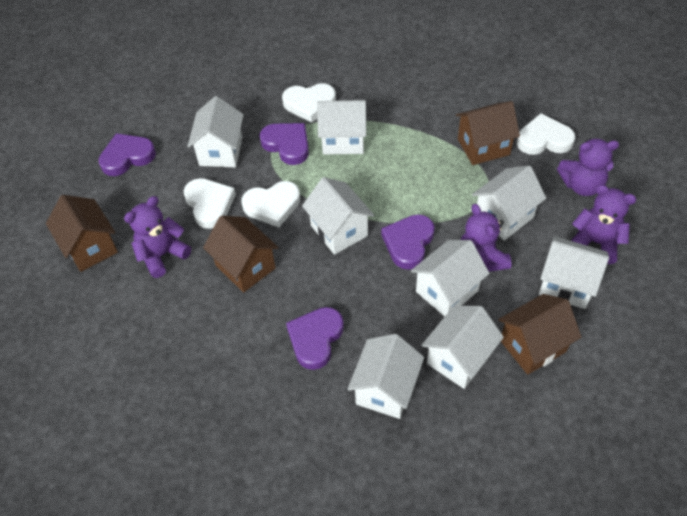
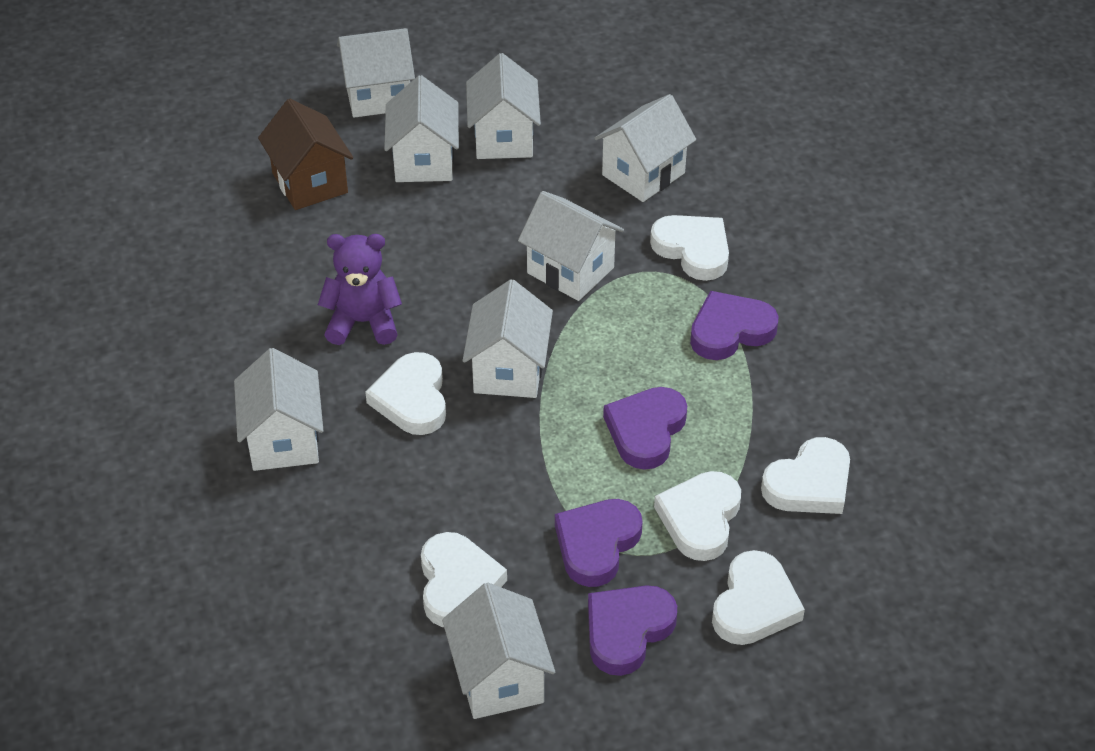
brown house: 4 -> 1
purple teddy bear: 4 -> 1
white heart: 4 -> 6

